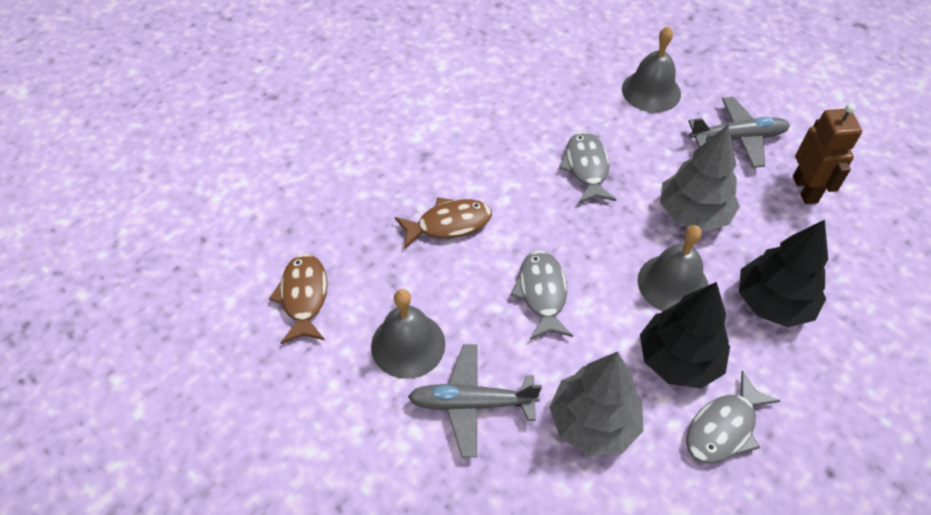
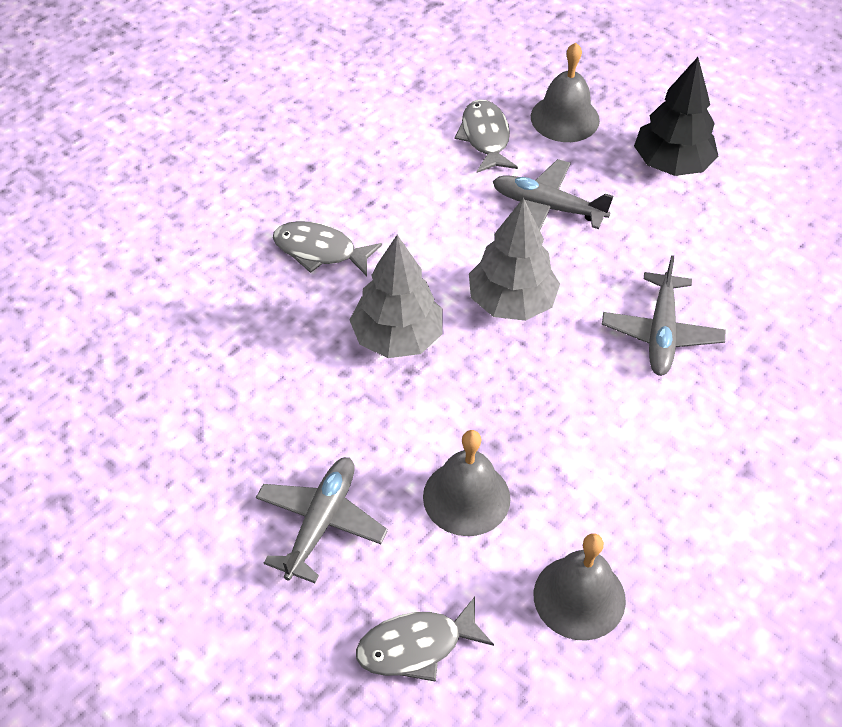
black tree: 2 -> 1
brown fish: 2 -> 0
brown robot: 1 -> 0
grey plane: 2 -> 3

